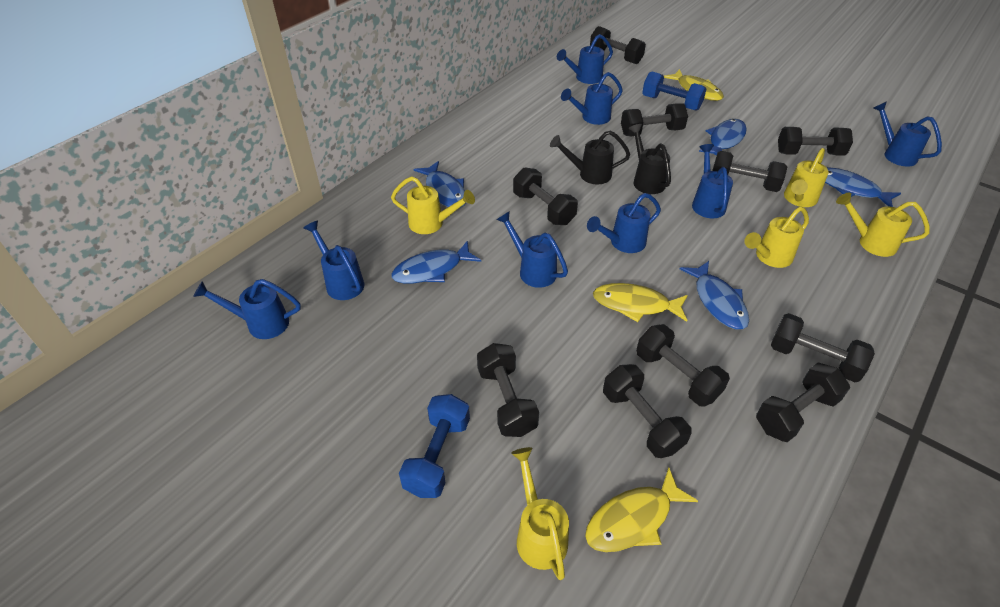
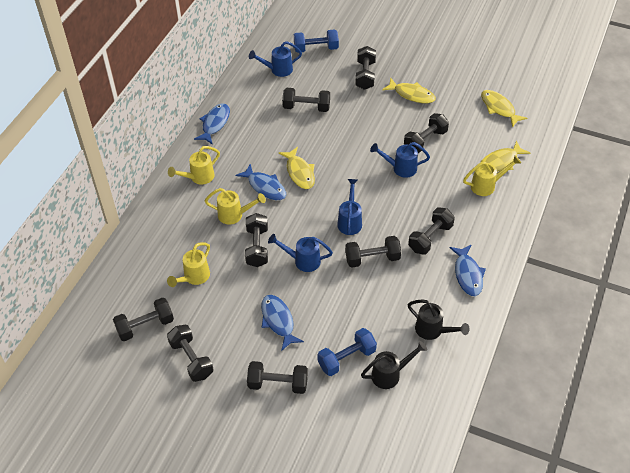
black dumbbell: 10 -> 9
blue fish: 5 -> 4
blue watering can: 8 -> 4
yellow fish: 3 -> 4
yellow watering can: 5 -> 4

